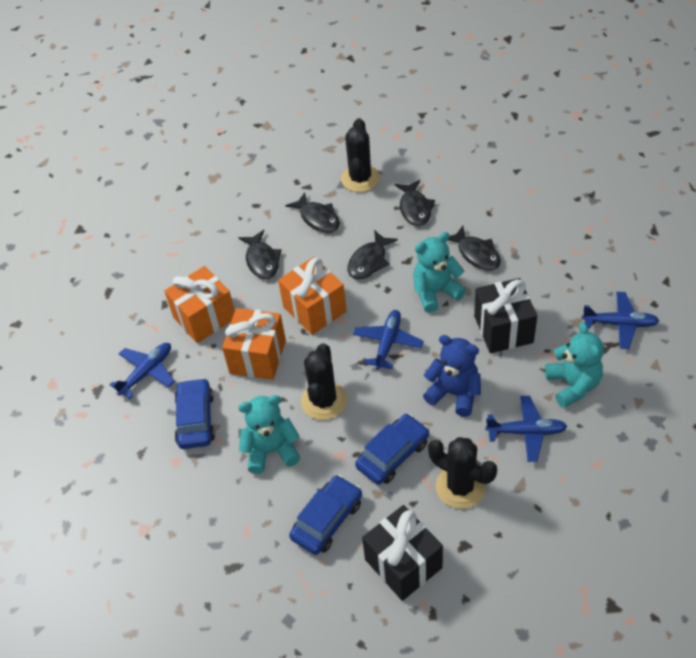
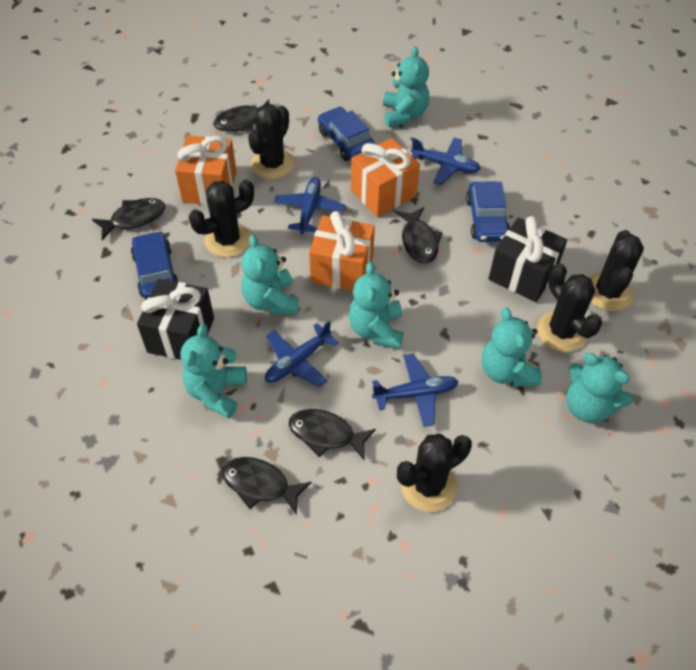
black cactus: 3 -> 5
blue teddy bear: 1 -> 0
turquoise teddy bear: 3 -> 6

